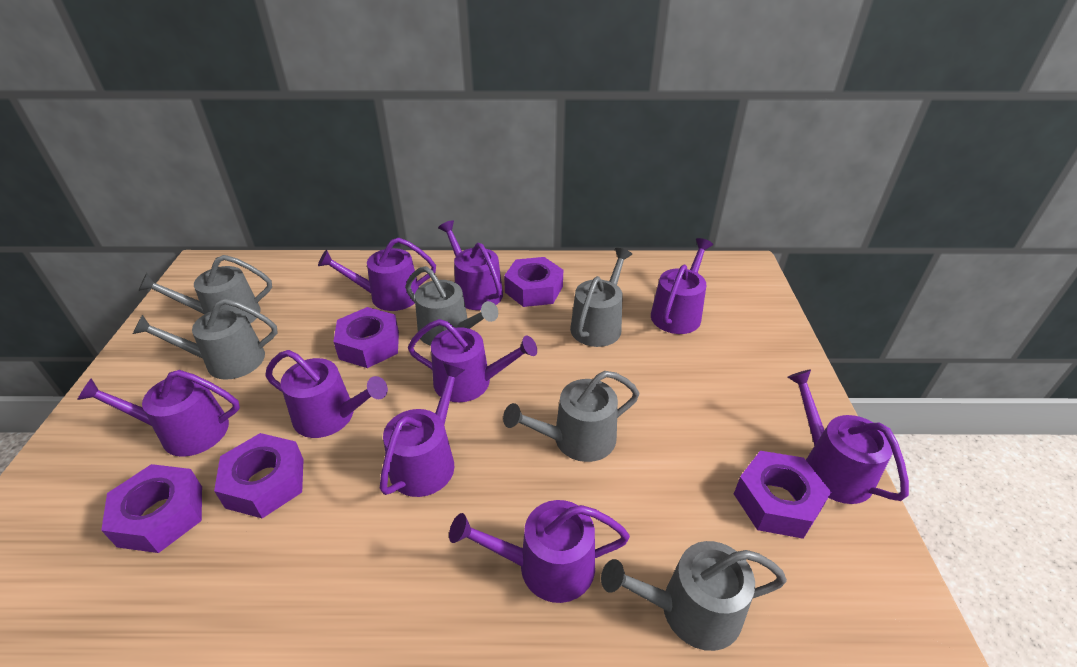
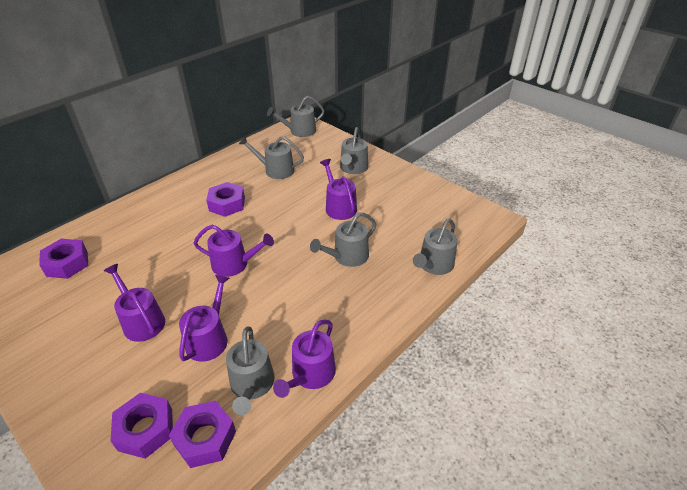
purple nut: 5 -> 4
purple watering can: 9 -> 5

